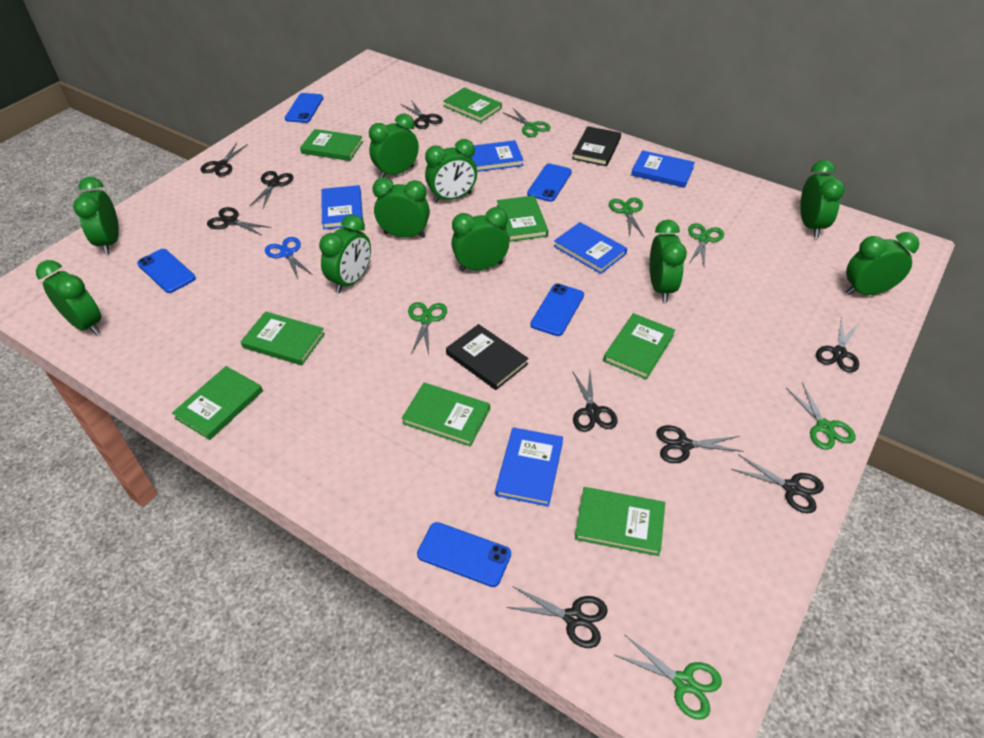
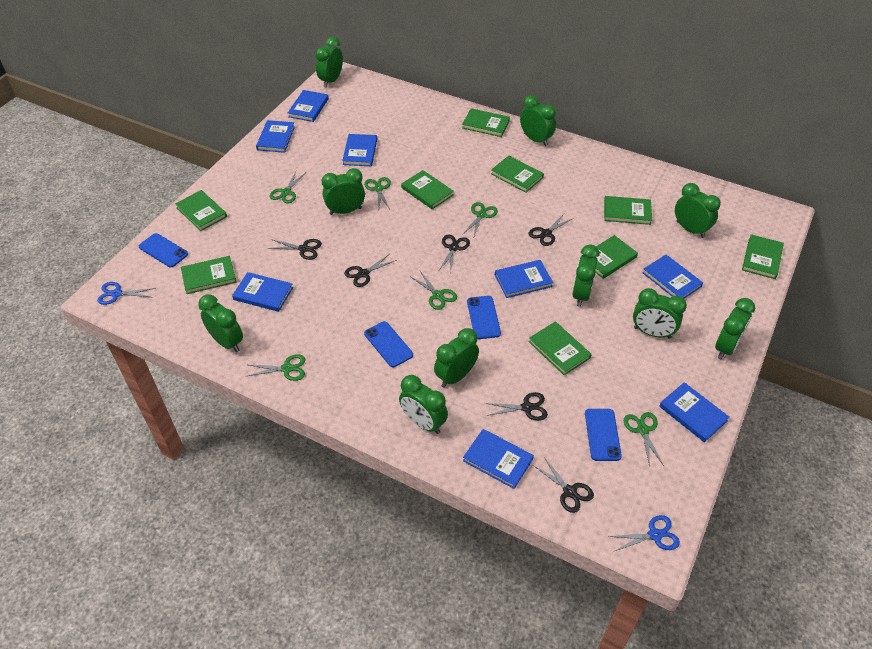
black book: 2 -> 0
black scissors: 9 -> 6
blue book: 5 -> 8
blue phone: 5 -> 4
blue scissors: 1 -> 2
green book: 8 -> 9

